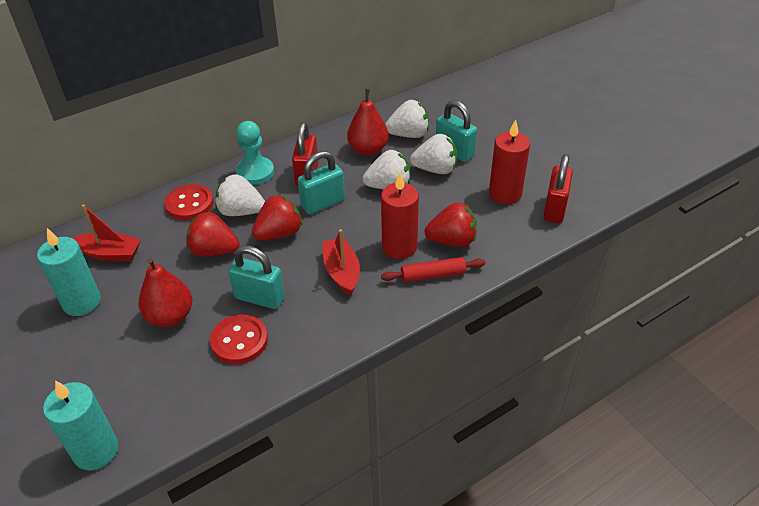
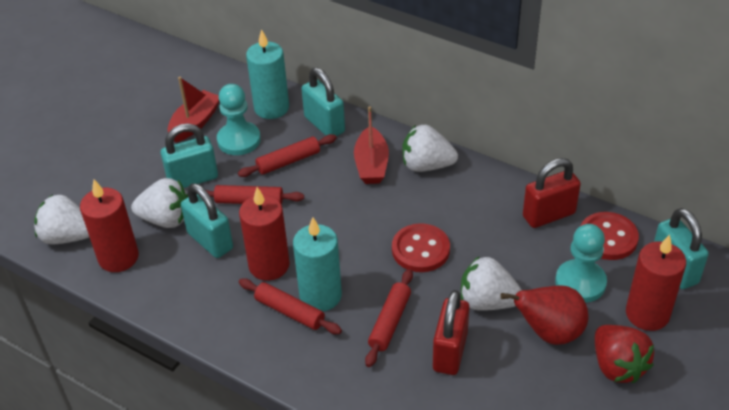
red candle: 2 -> 3
red pear: 2 -> 1
red rolling pin: 1 -> 4
red strawberry: 3 -> 1
turquoise padlock: 3 -> 4
turquoise pawn: 1 -> 2

